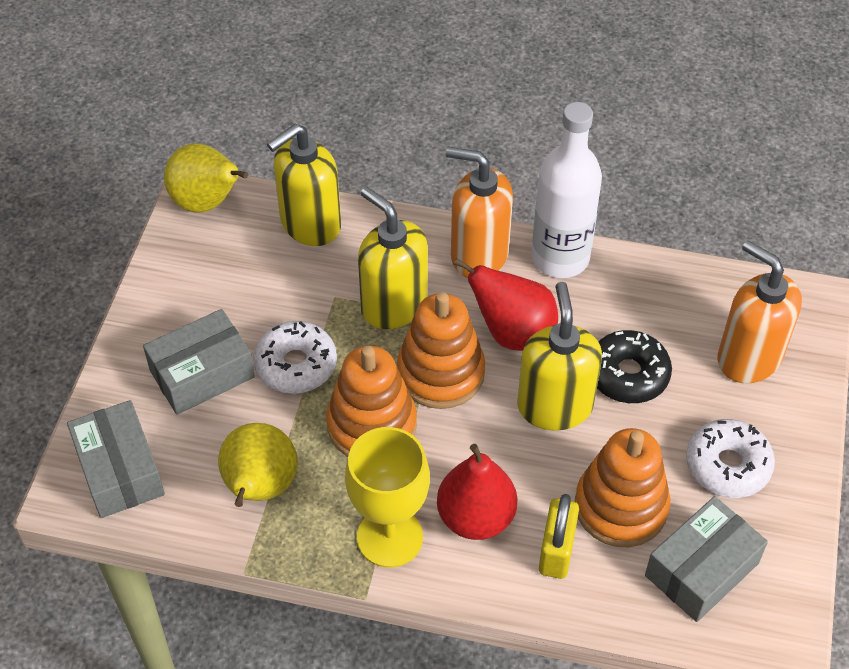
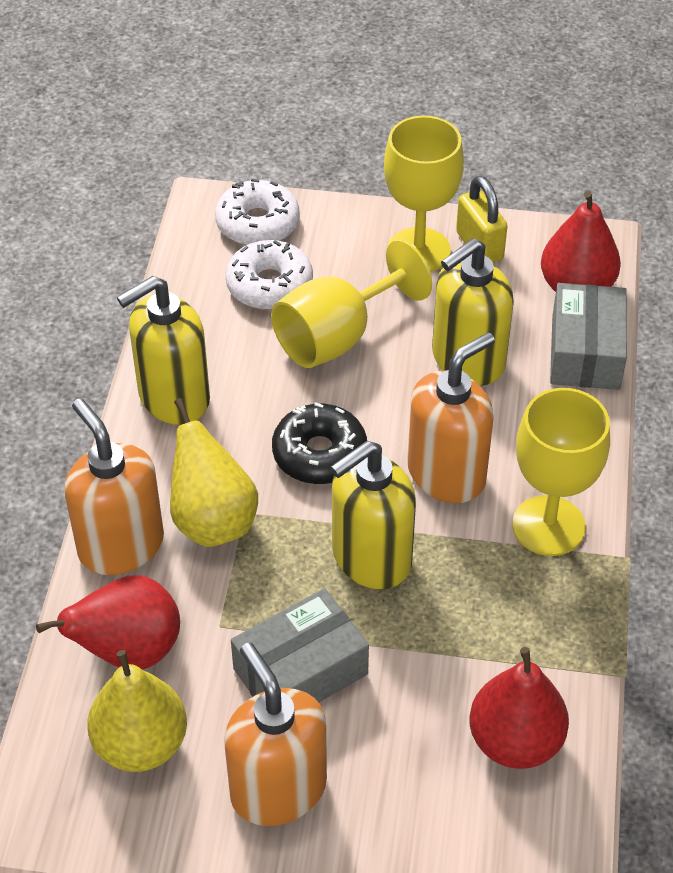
grey box: 3 -> 2
orange soap dispenser: 2 -> 3
orange stacking toy: 3 -> 0
red pear: 2 -> 3
white bottle: 1 -> 0
yellow goblet: 1 -> 3

